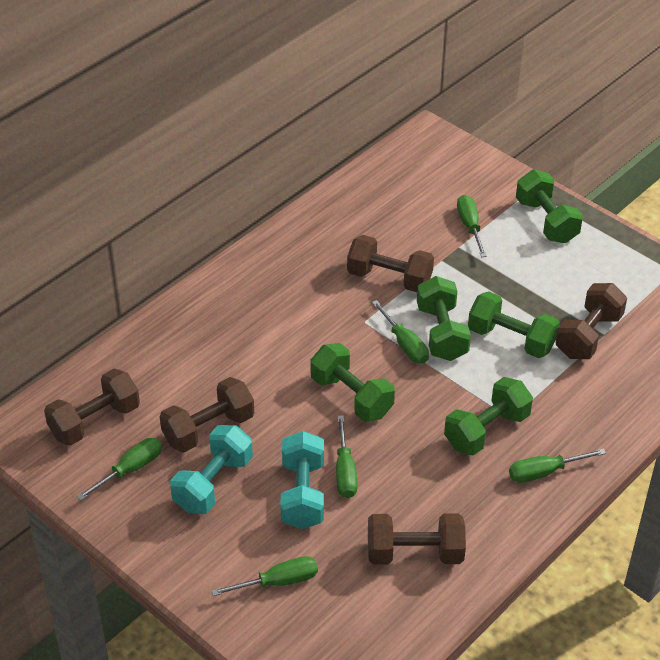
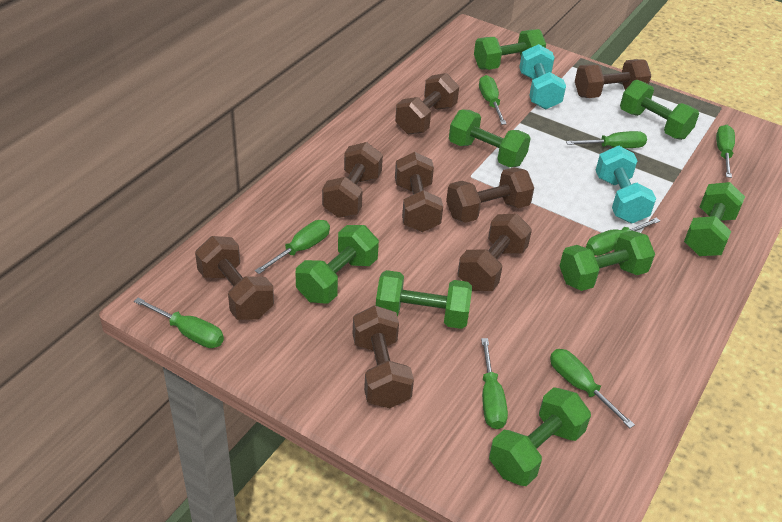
brown dumbbell: 5 -> 8
green dumbbell: 5 -> 8
green screwdriver: 6 -> 8

